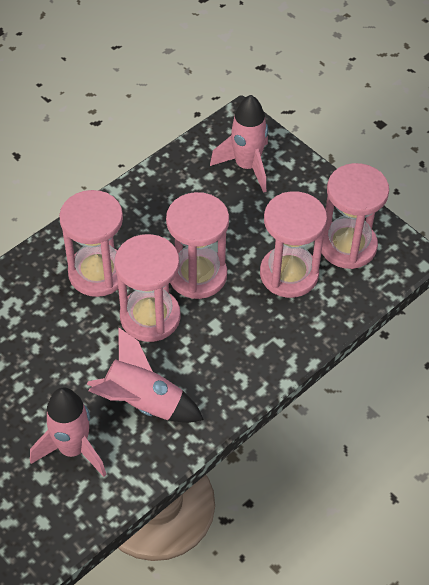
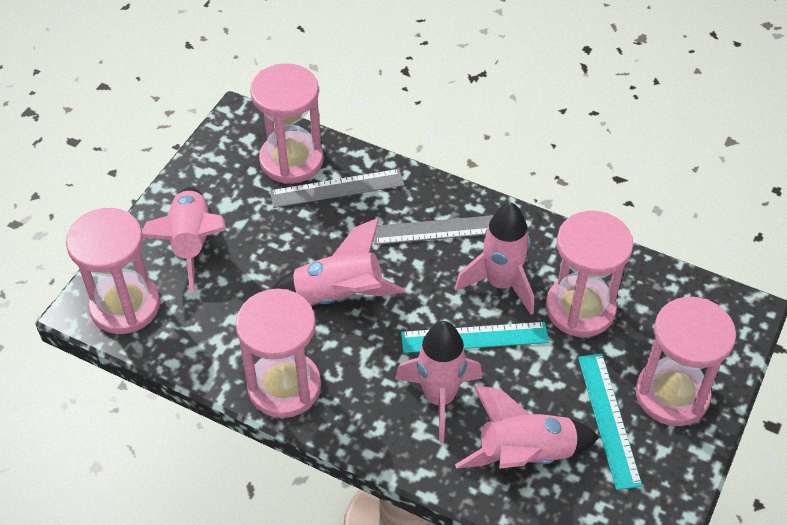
grey ruler: 0 -> 2
pink rocket: 3 -> 5
turquoise ruler: 0 -> 2

